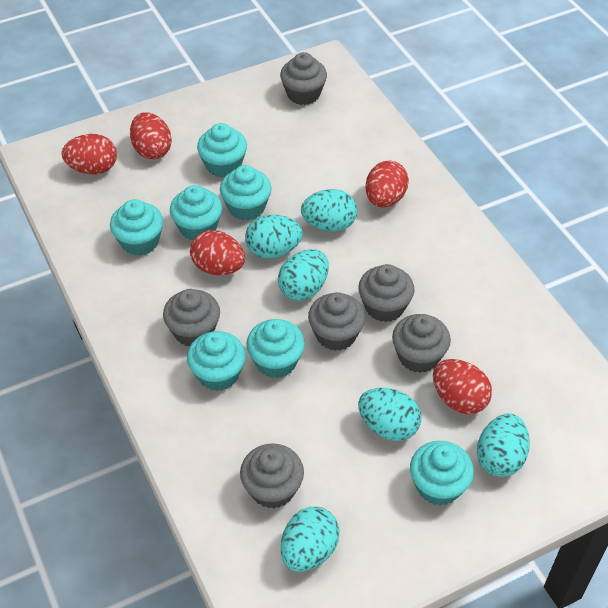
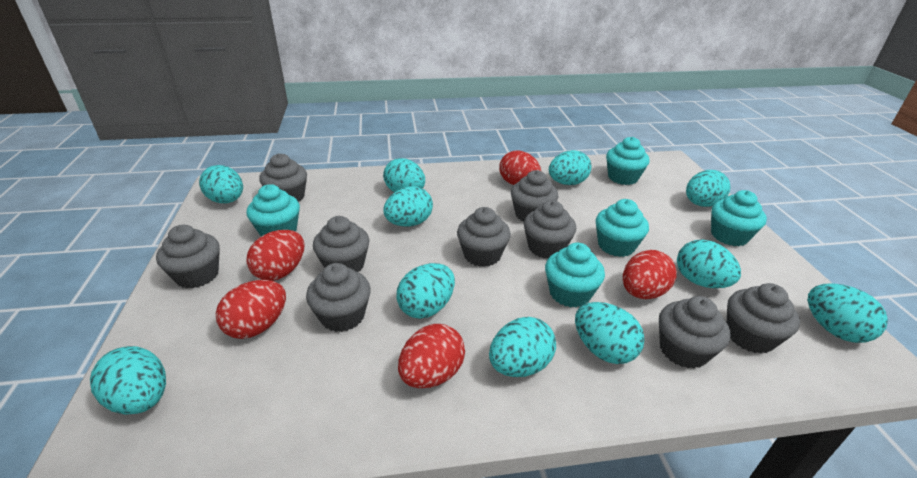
grey cupcake: 6 -> 9
turquoise cupcake: 7 -> 5
turquoise egg: 6 -> 11

